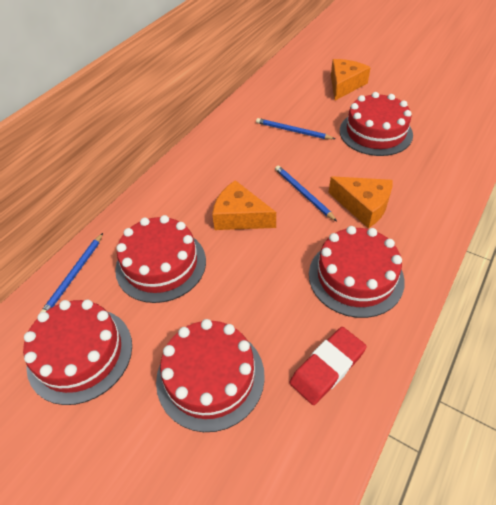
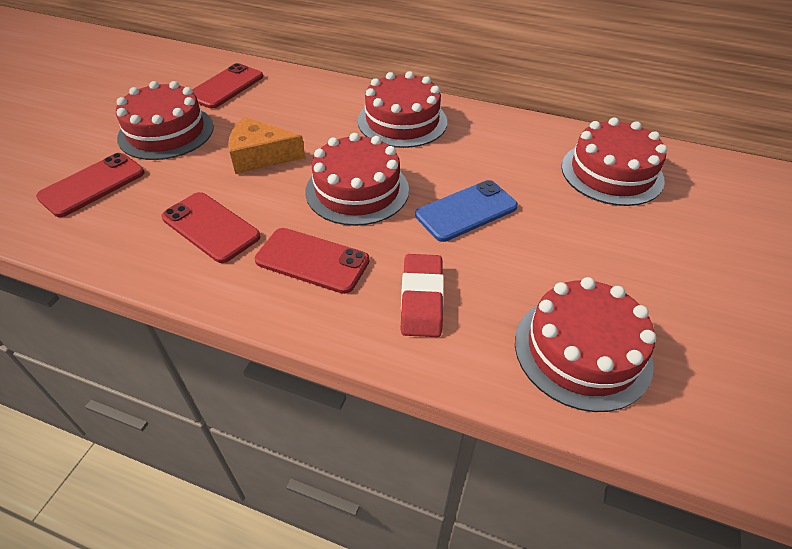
blue pencil: 3 -> 0
blue phone: 0 -> 1
orange cheese: 3 -> 1
red phone: 0 -> 4

